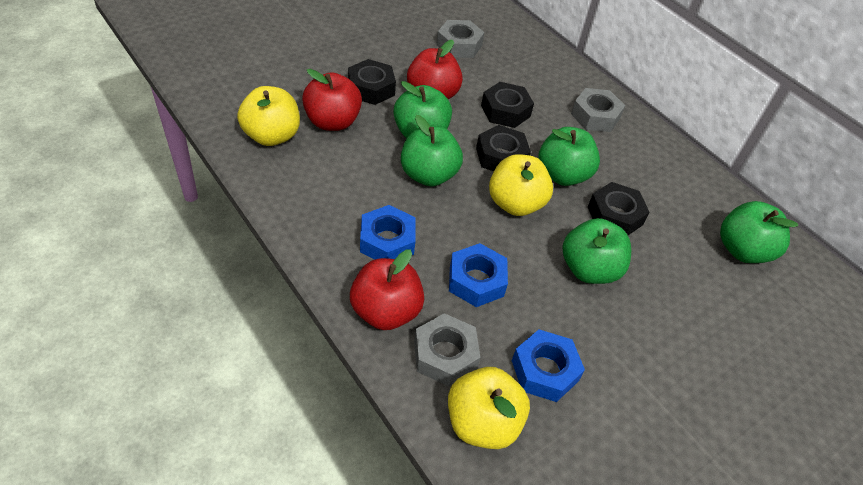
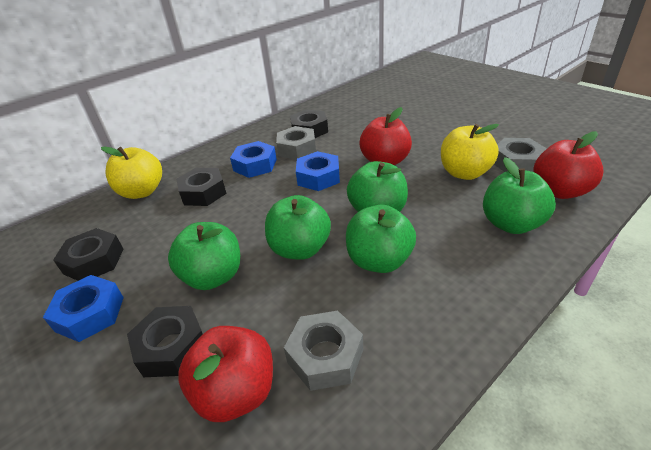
yellow apple: 3 -> 2

